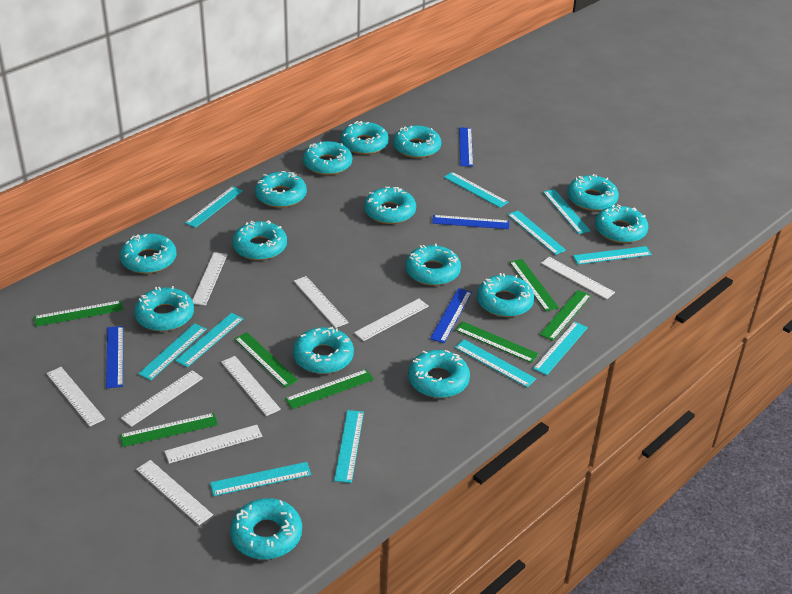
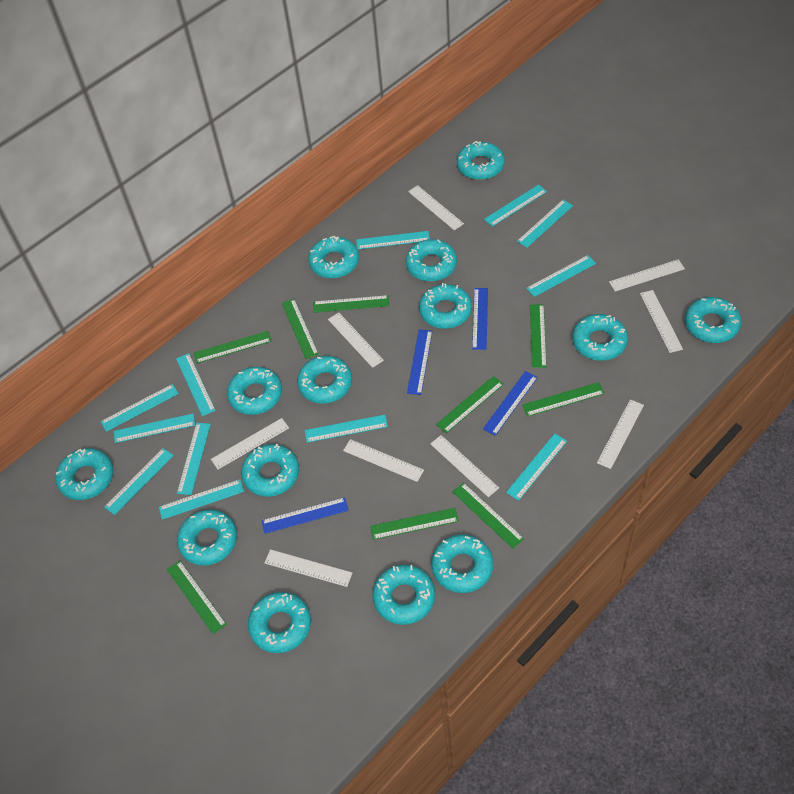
green ruler: 7 -> 9
turquoise donut: 15 -> 14
turquoise ruler: 11 -> 12

